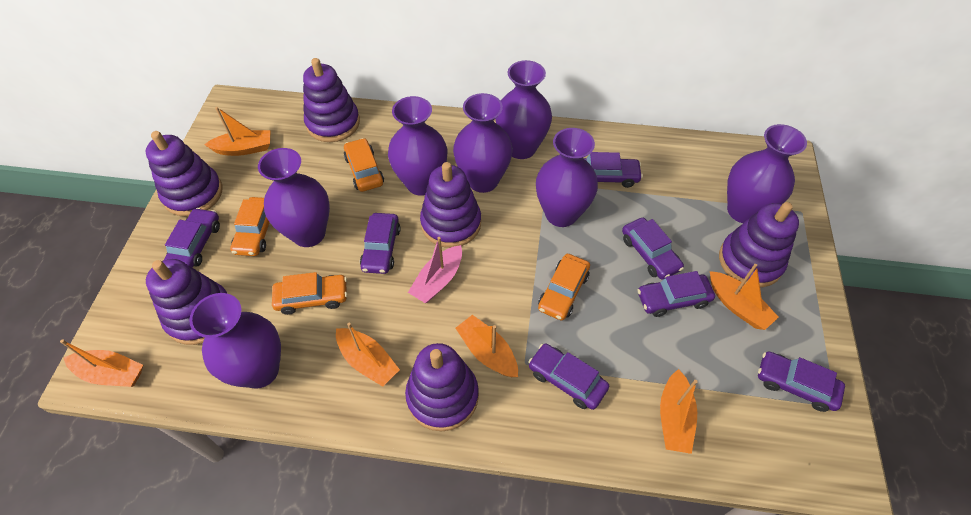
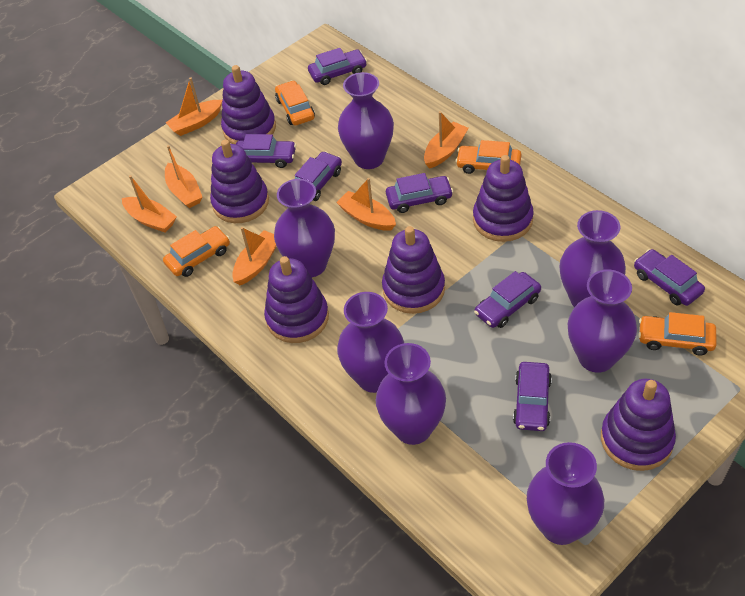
pink boat: 1 -> 0

